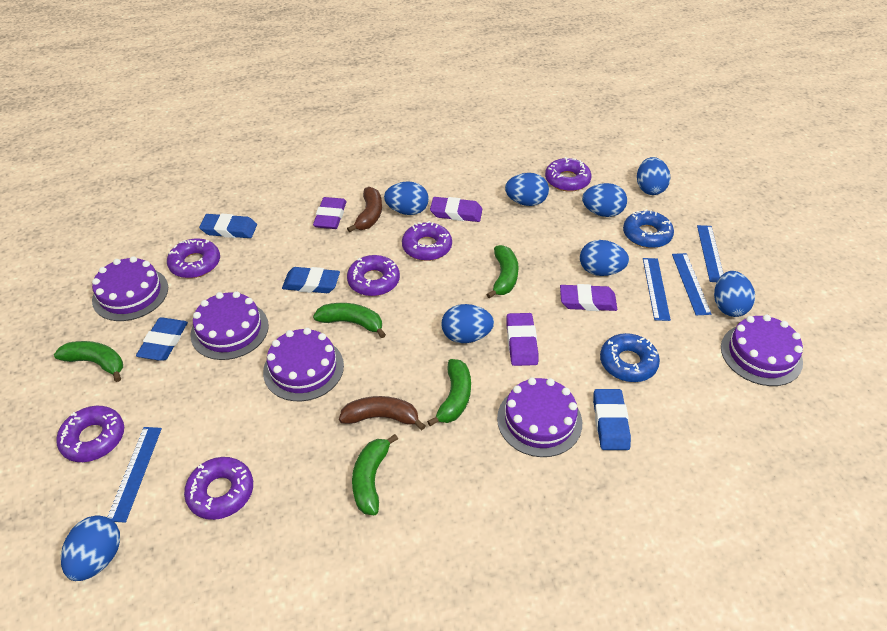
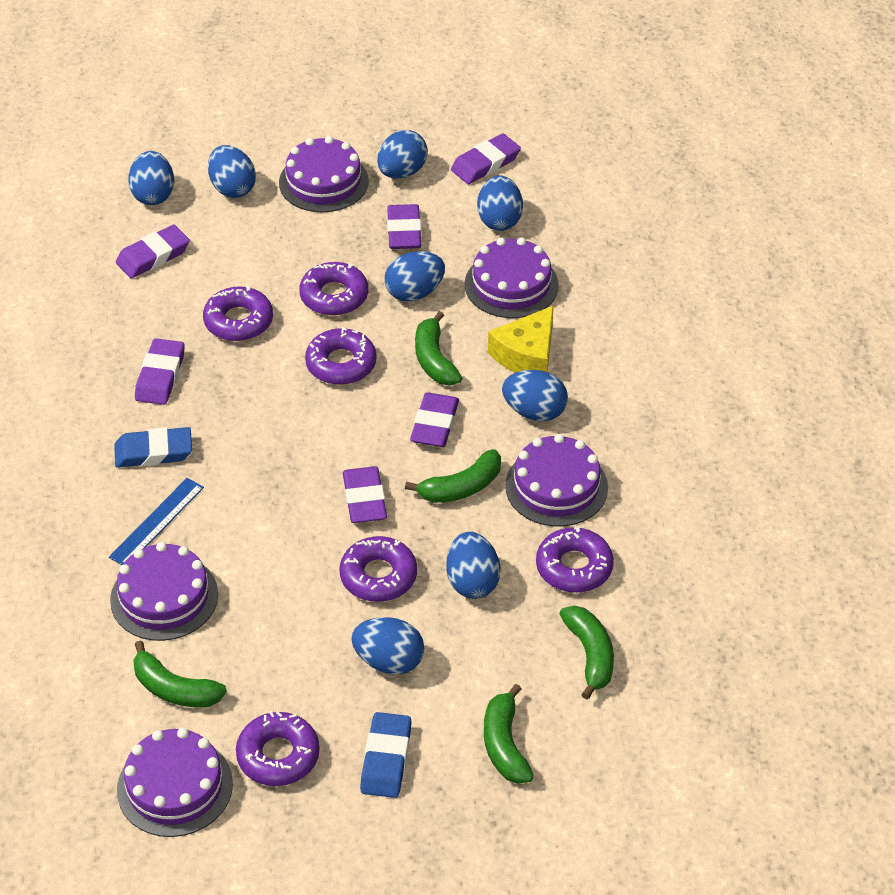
blue donut: 2 -> 0
blue eraser: 4 -> 2
blue ruler: 4 -> 1
brown banana: 2 -> 0
purple eraser: 4 -> 6
yellow cheese: 0 -> 1

